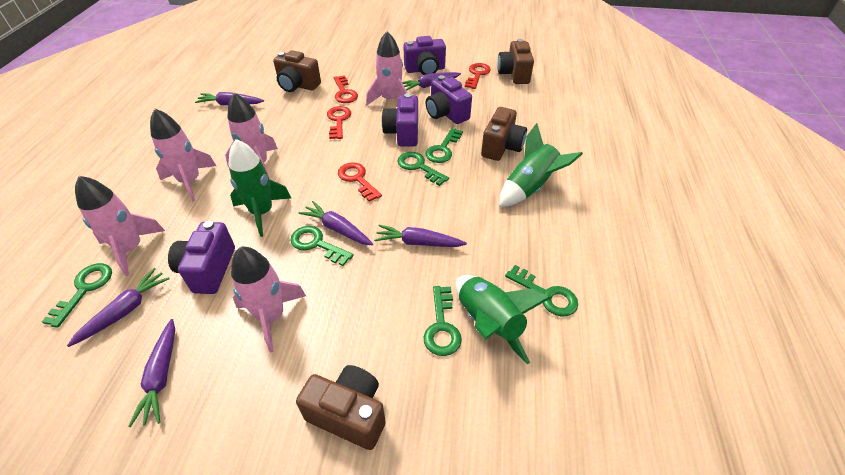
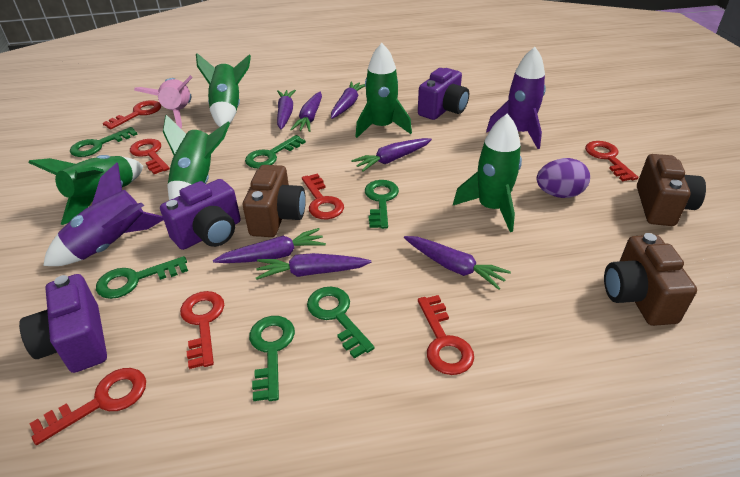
brown camera: 4 -> 3
green rocket: 3 -> 5
pink rocket: 5 -> 1
purple camera: 4 -> 3
purple carrot: 6 -> 7
purple egg: 0 -> 1
purple rocket: 0 -> 2
red key: 4 -> 7

